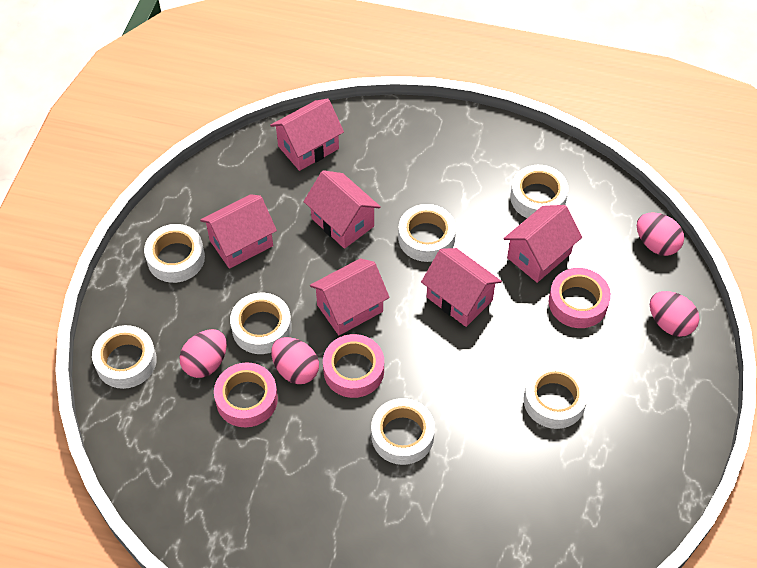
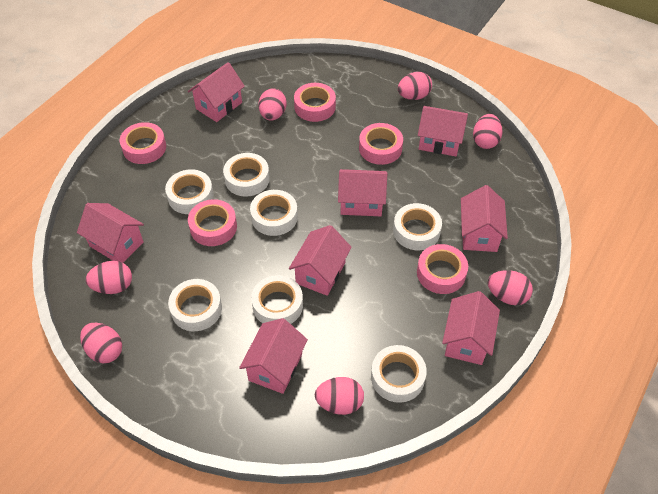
pink egg: 4 -> 7
pink house: 6 -> 8
pink tape: 3 -> 5

